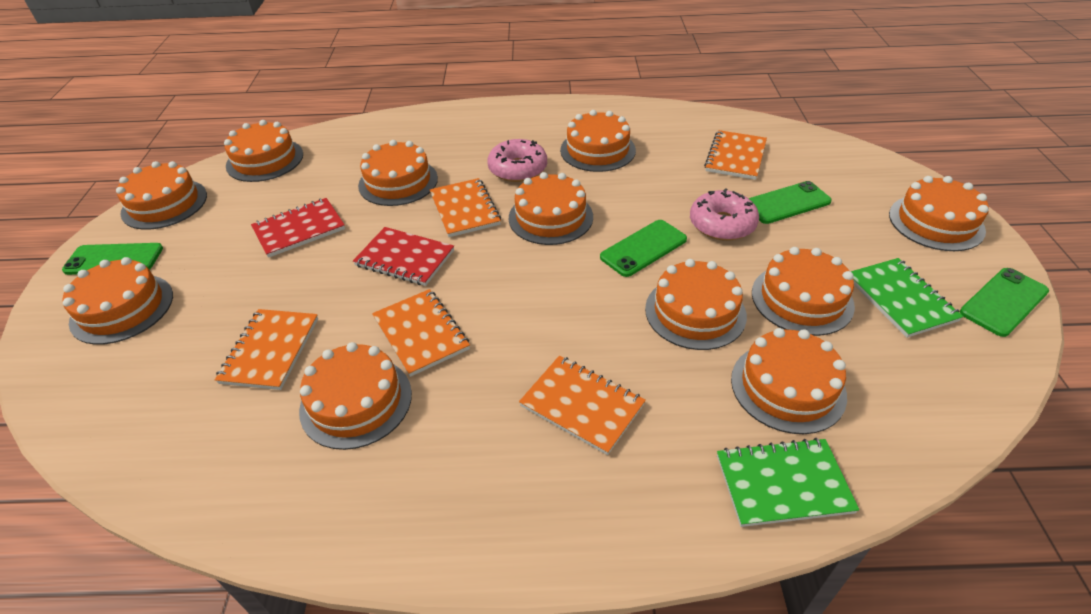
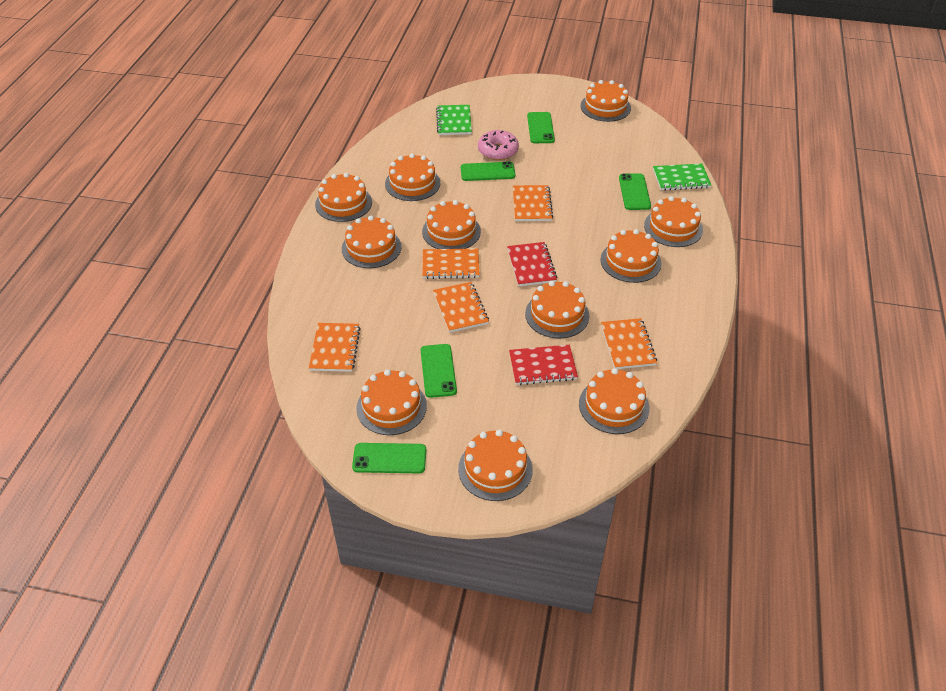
green phone: 4 -> 5
pink donut: 2 -> 1

